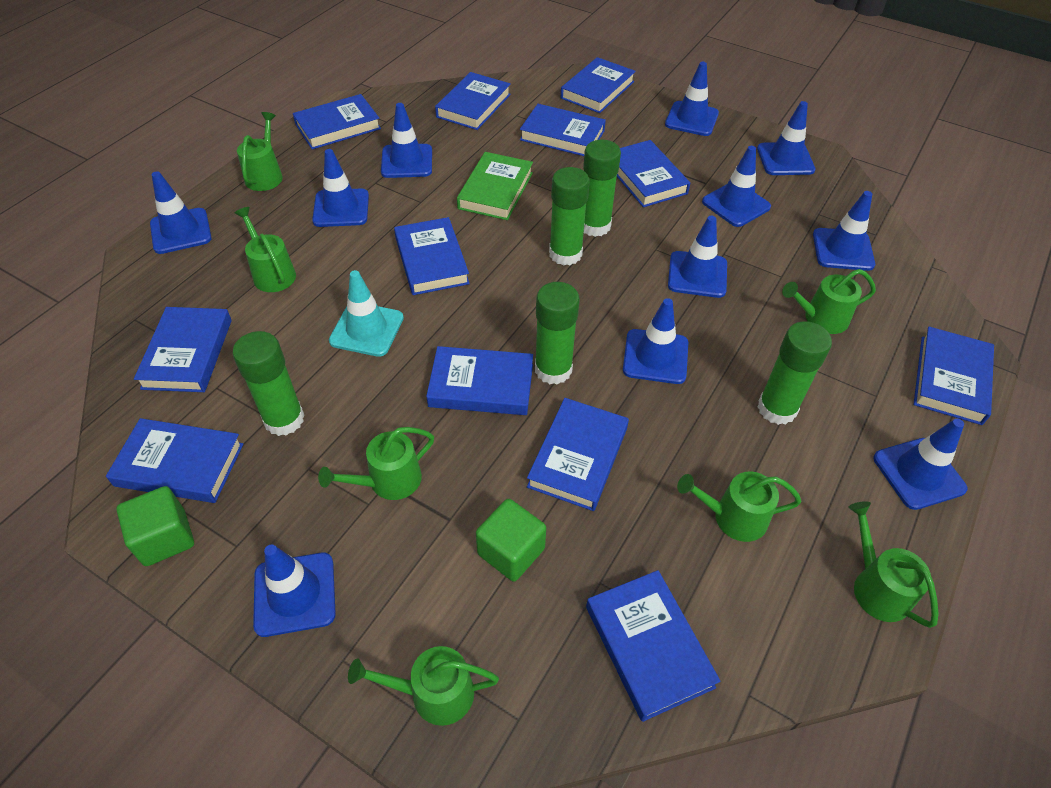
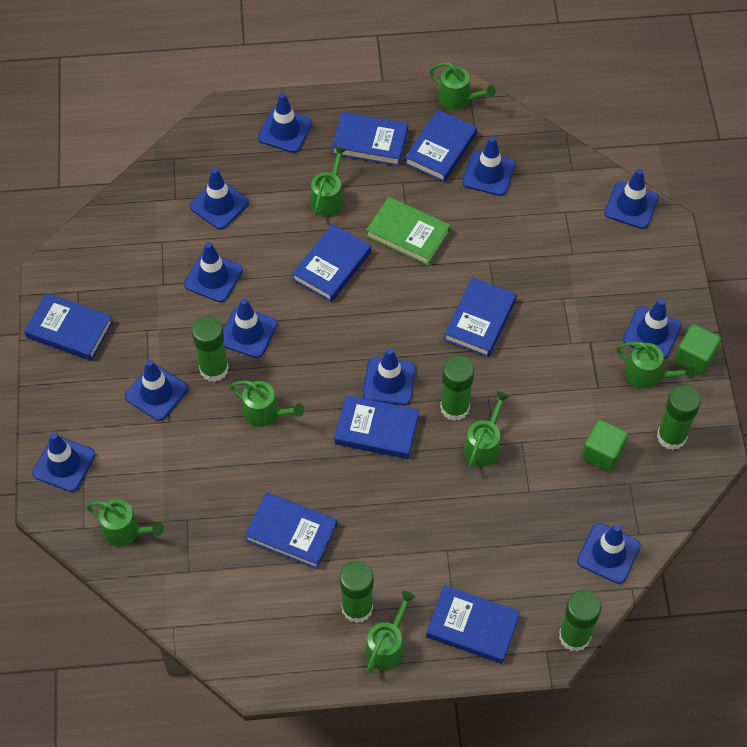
blue book: 12 -> 8
turquoise traffic cone: 1 -> 0

